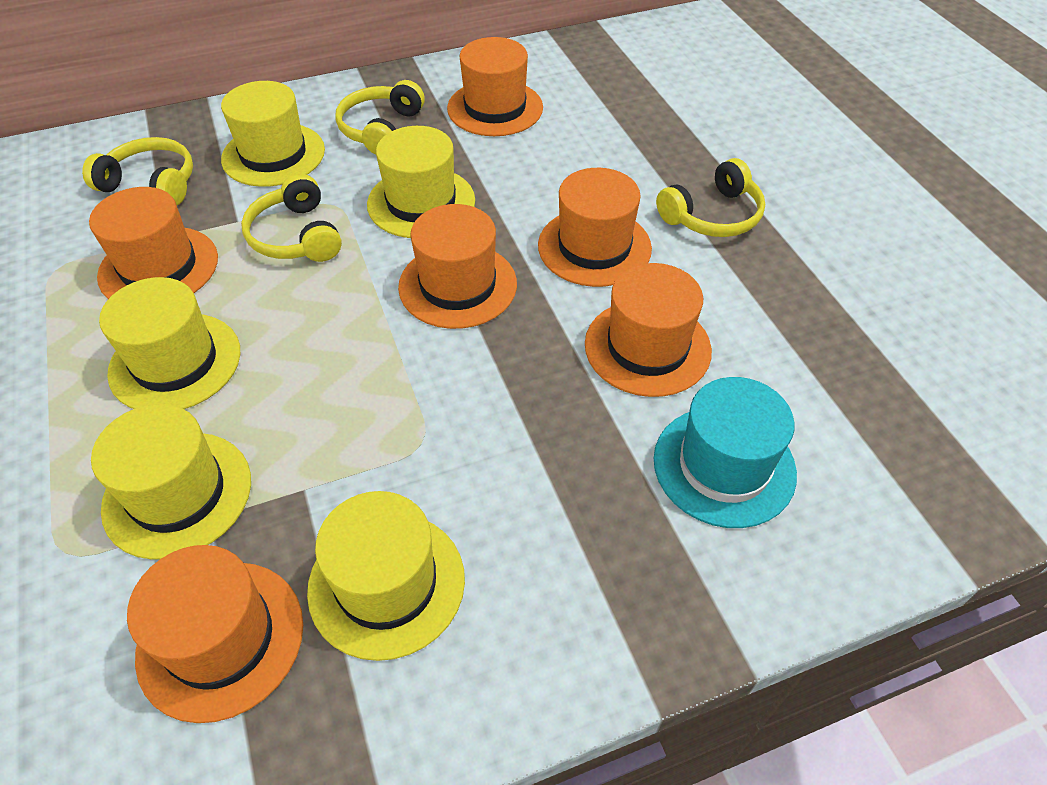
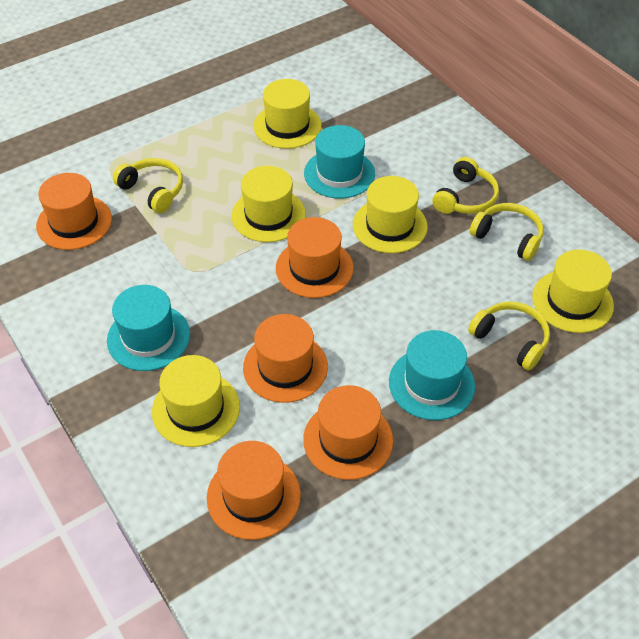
orange hat: 6 -> 5
turquoise hat: 1 -> 3

